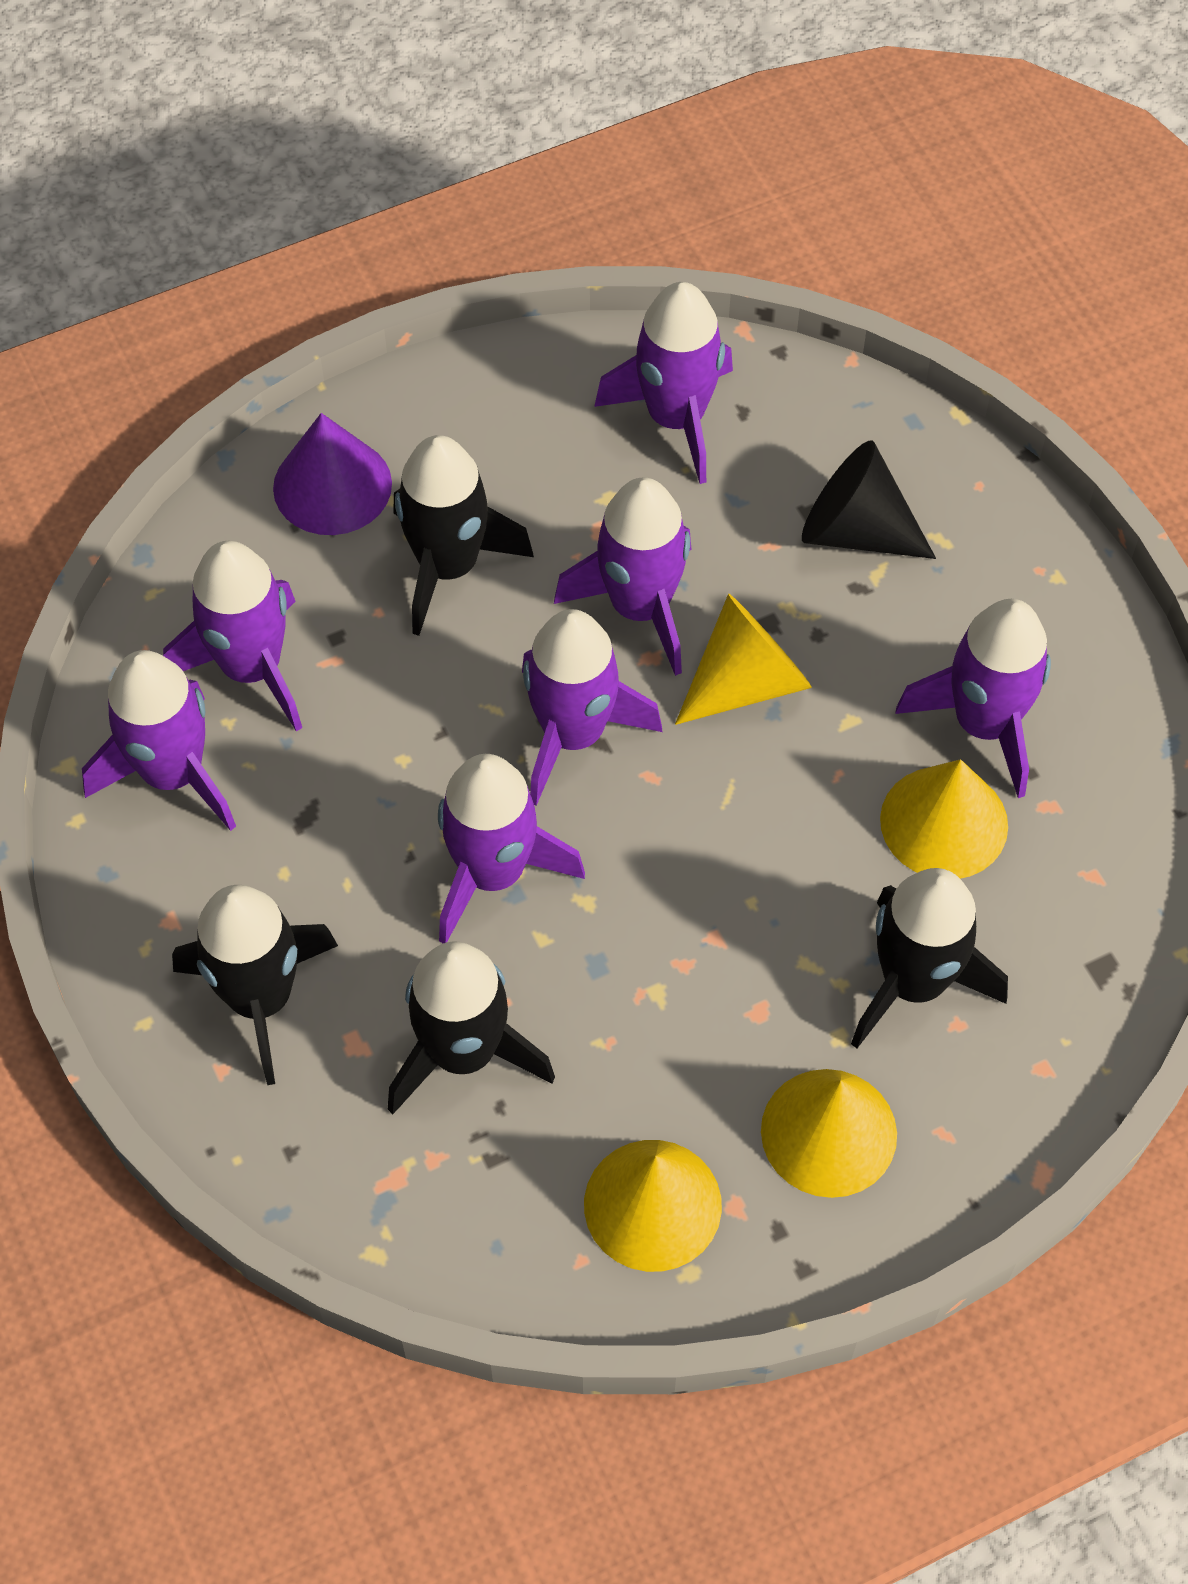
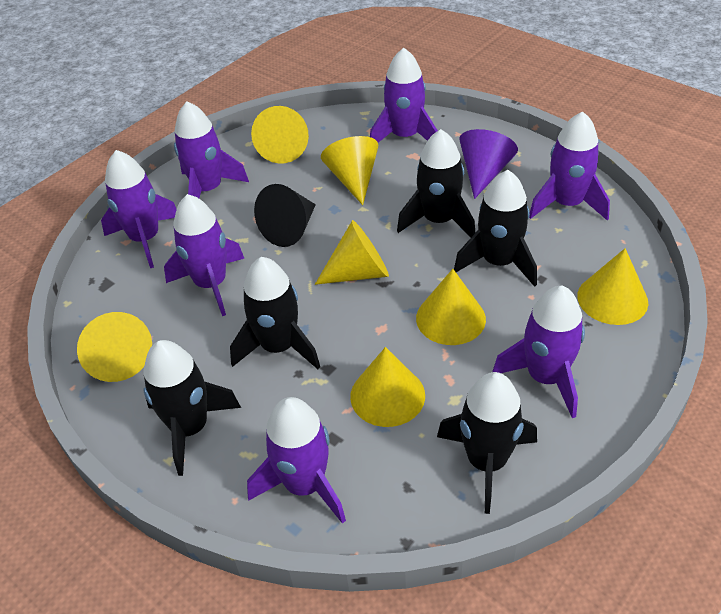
black rocket: 4 -> 5
yellow cone: 4 -> 7

